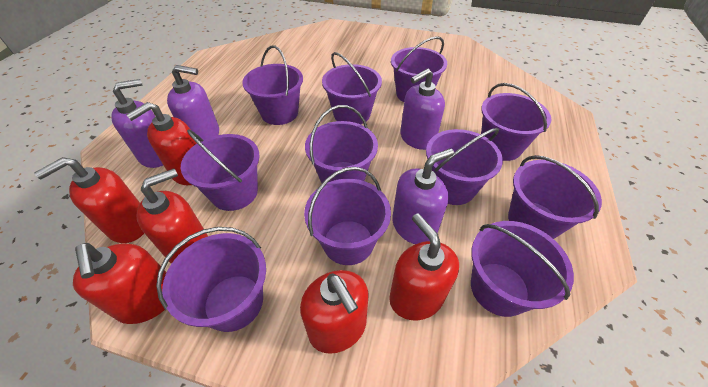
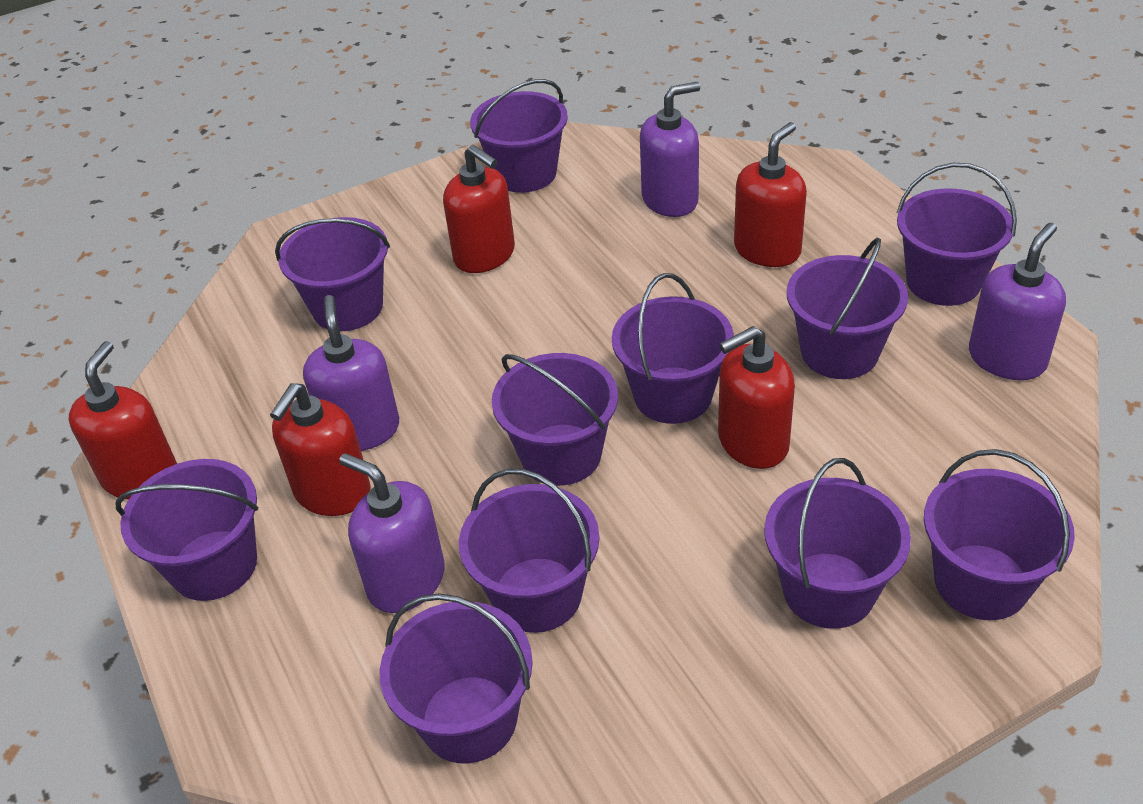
red soap dispenser: 6 -> 5

